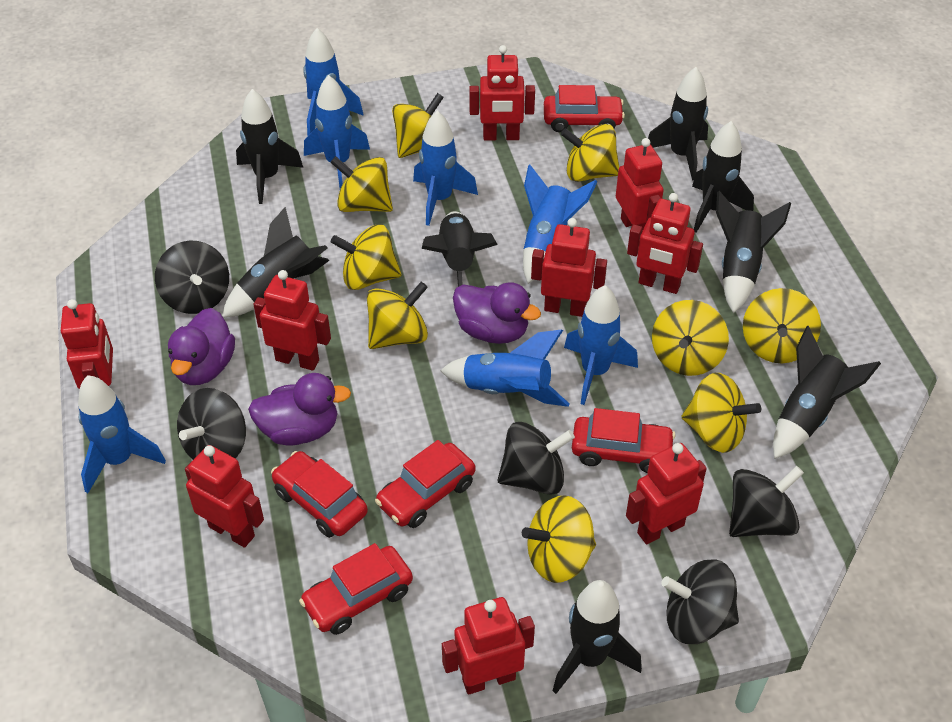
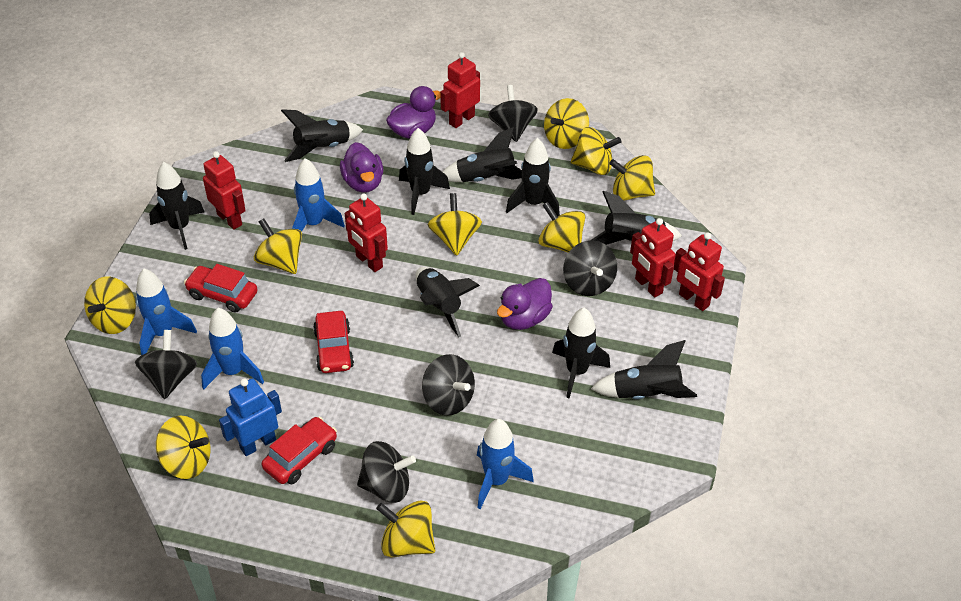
black rocket: 8 -> 9
blue robot: 0 -> 1
blue rocket: 7 -> 4
red car: 5 -> 3
red robot: 9 -> 5

